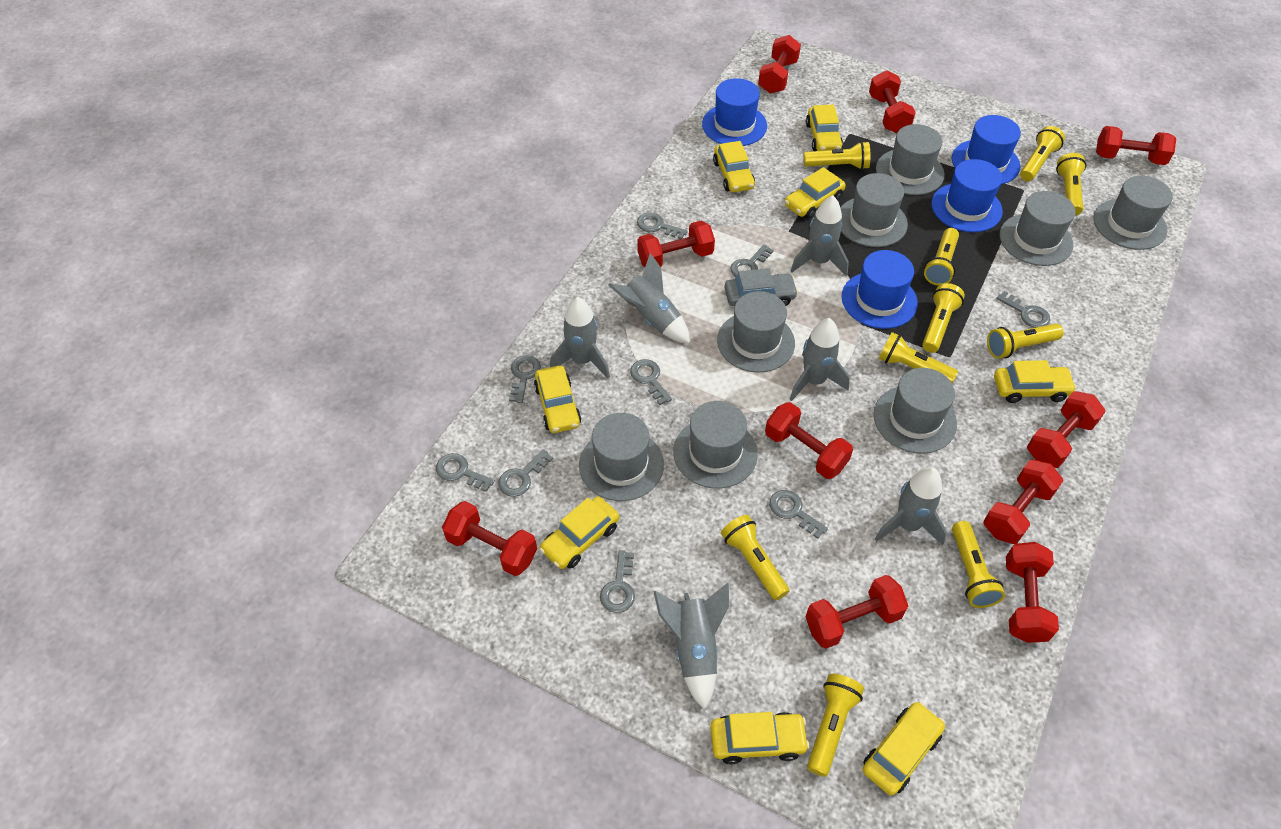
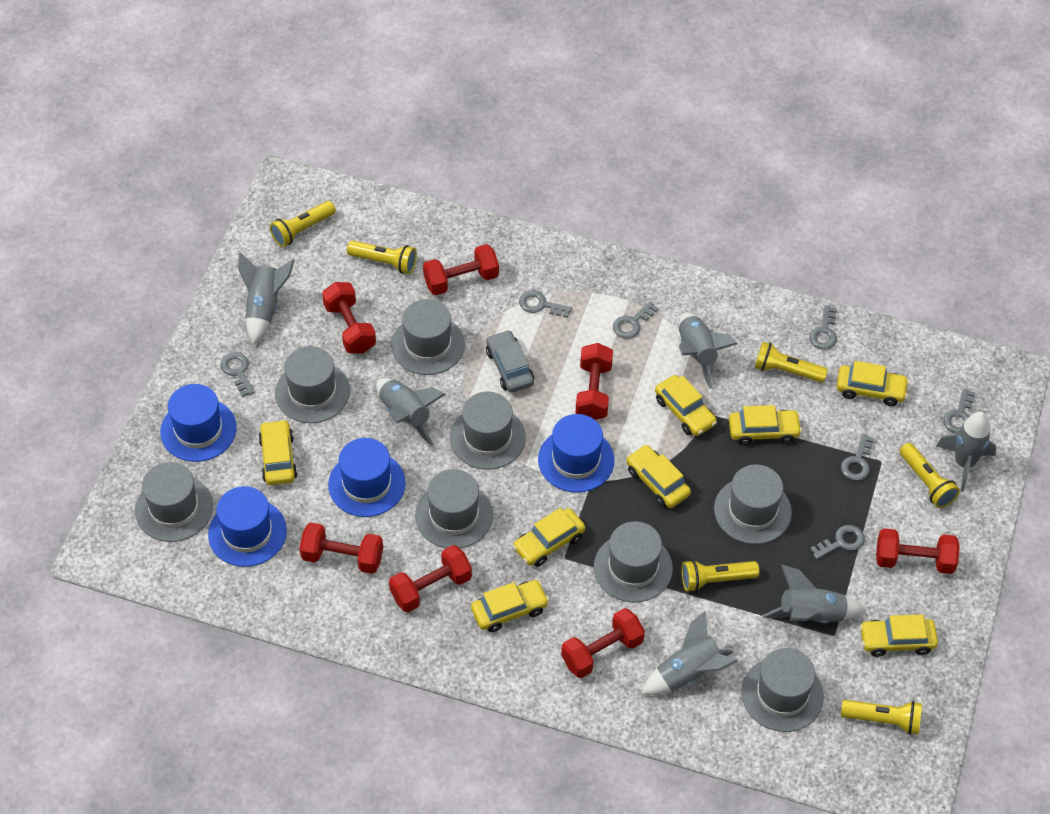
grey key: 9 -> 7
red dumbbell: 10 -> 7
yellow flashlight: 10 -> 6

